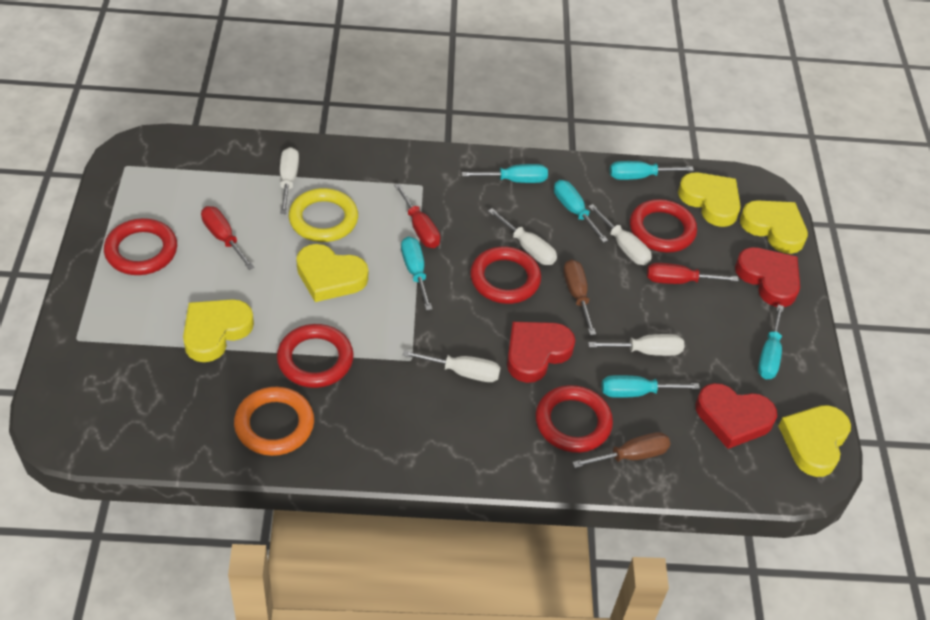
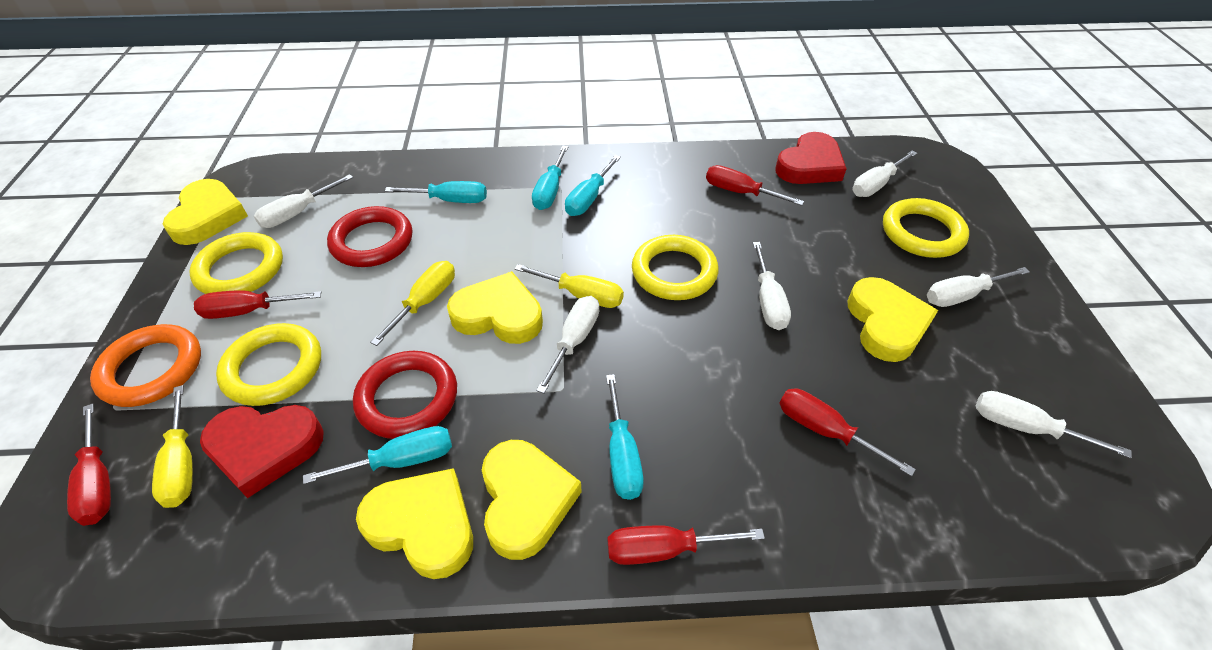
brown screwdriver: 2 -> 0
red heart: 3 -> 2
red ring: 5 -> 2
red screwdriver: 3 -> 5
turquoise screwdriver: 6 -> 5
white screwdriver: 5 -> 6
yellow ring: 1 -> 4
yellow screwdriver: 0 -> 3

